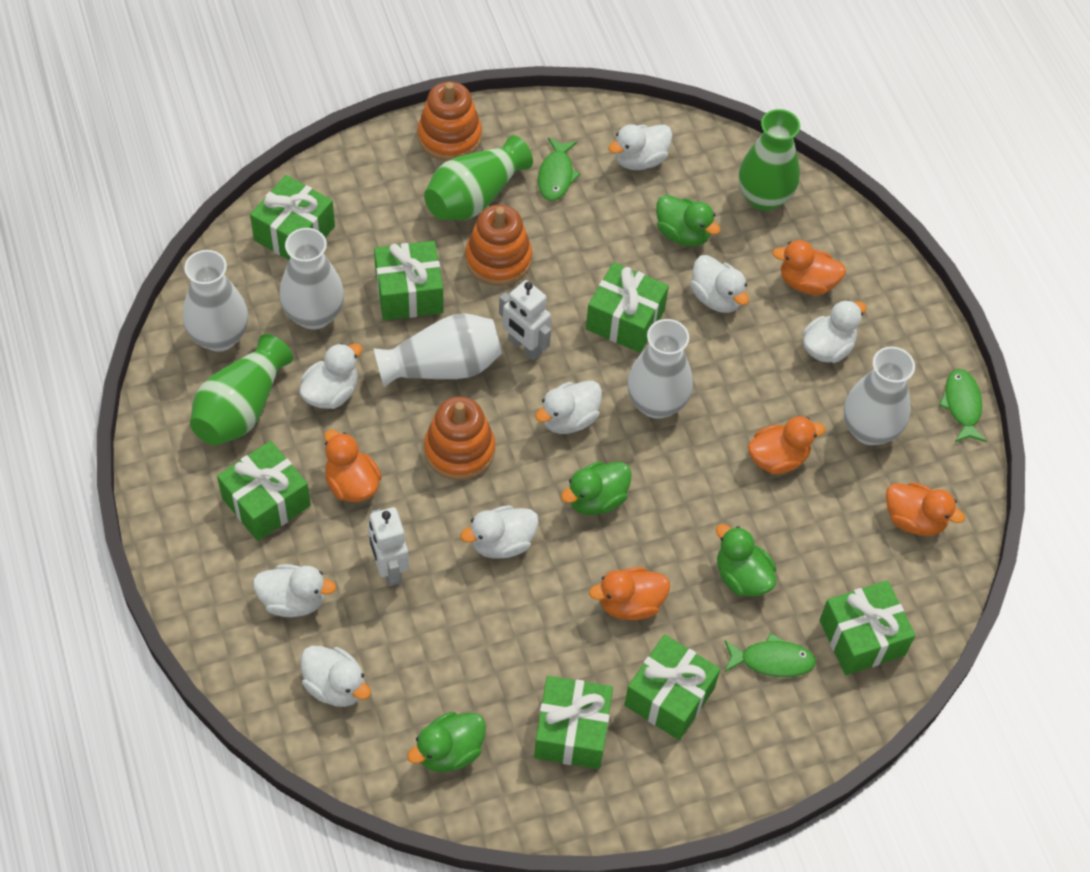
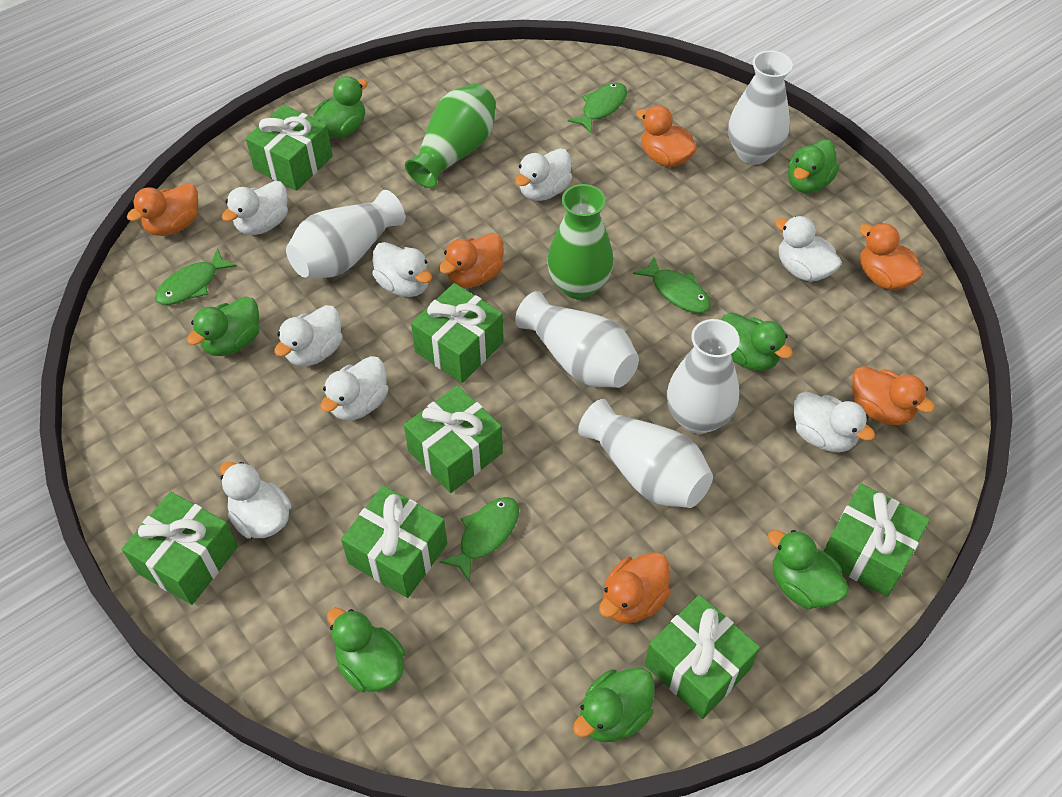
green duck: 4 -> 7
green fish: 3 -> 4
green vase: 3 -> 2
orange duck: 5 -> 6
orange stacking toy: 3 -> 0
white robot: 2 -> 0

